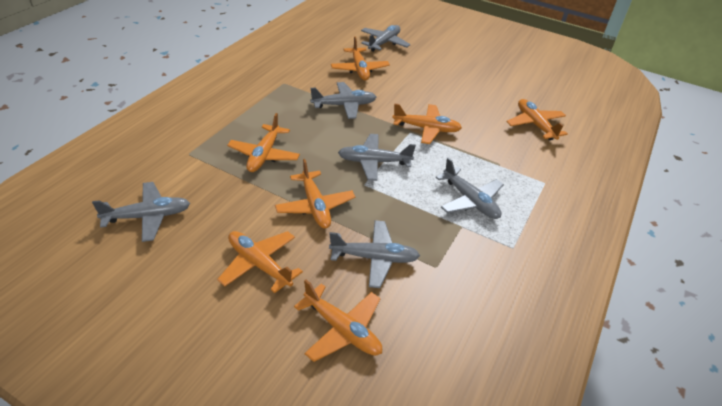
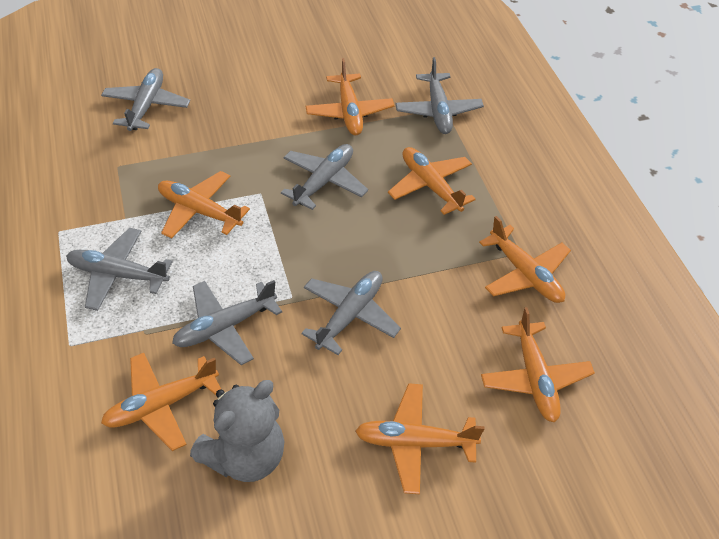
grey teddy bear: 0 -> 1

